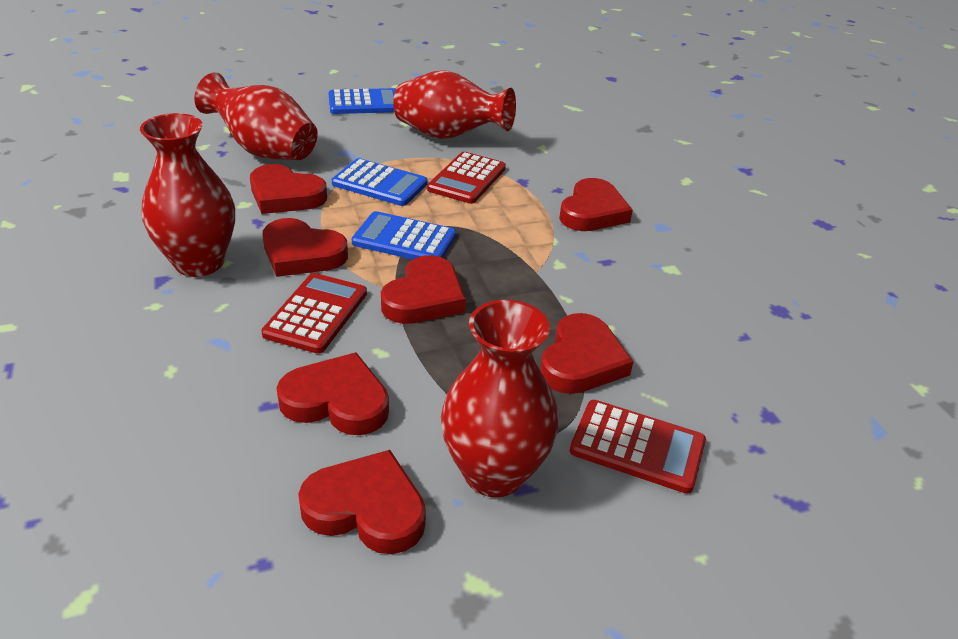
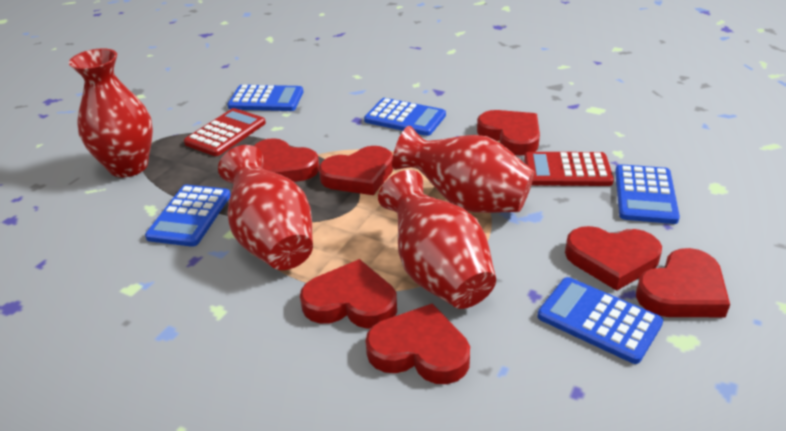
blue calculator: 3 -> 5
red calculator: 3 -> 2

